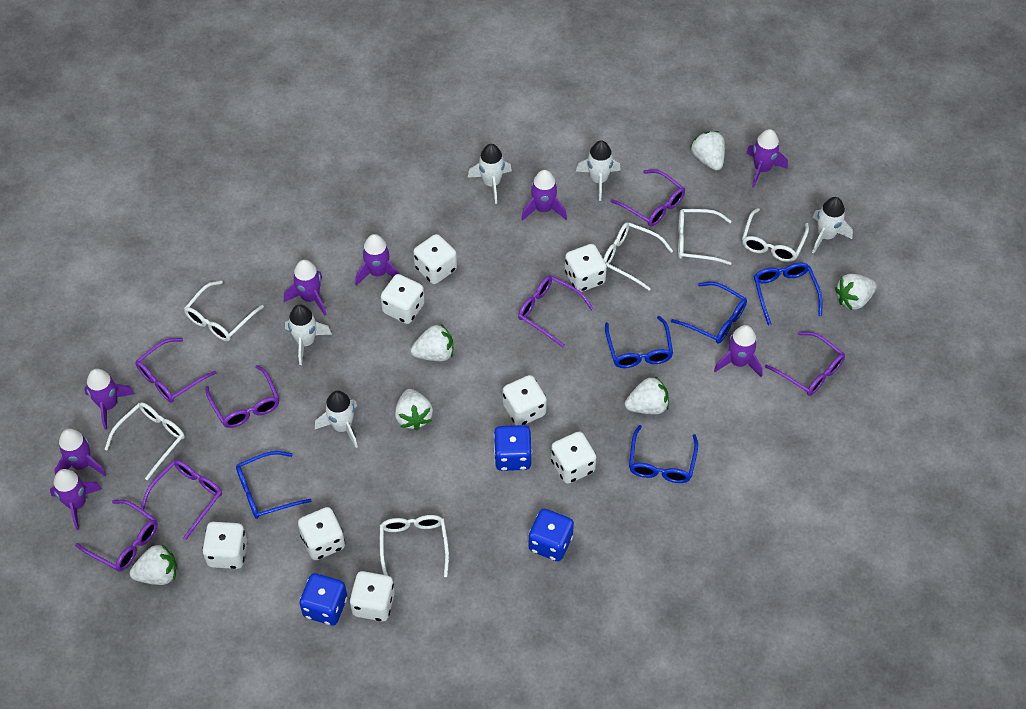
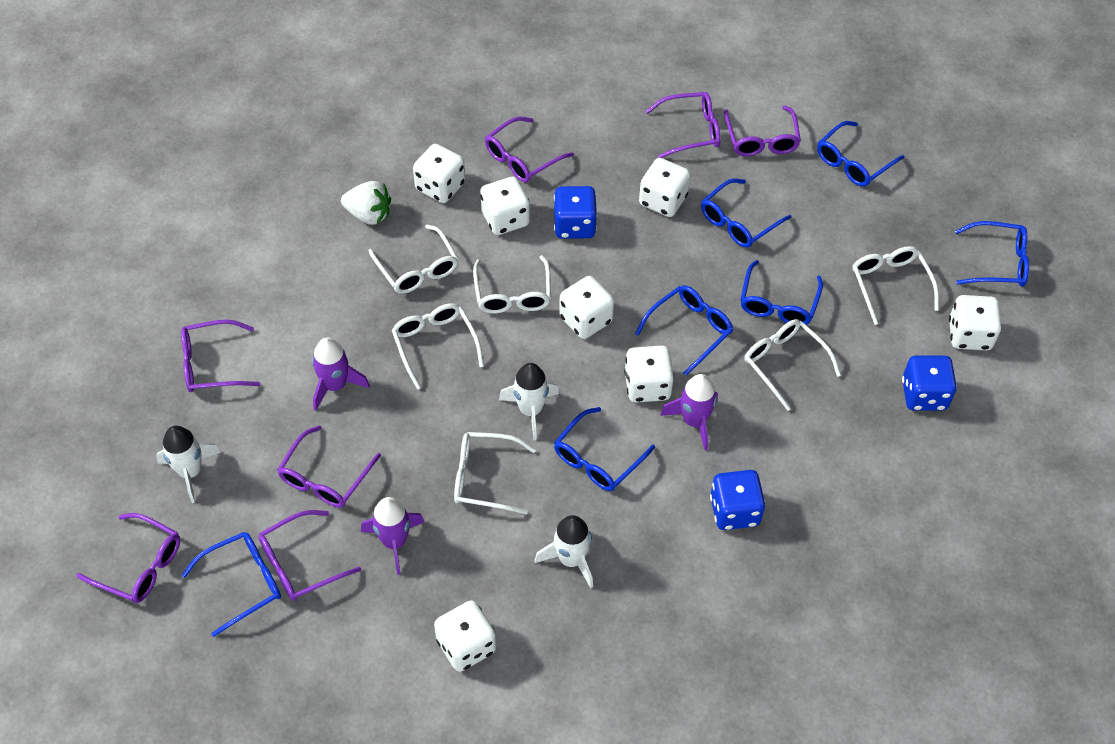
blue glasses: 5 -> 7
purple rocket: 8 -> 3
white dice: 8 -> 7
white rocket: 5 -> 3
white strawberry: 6 -> 1

